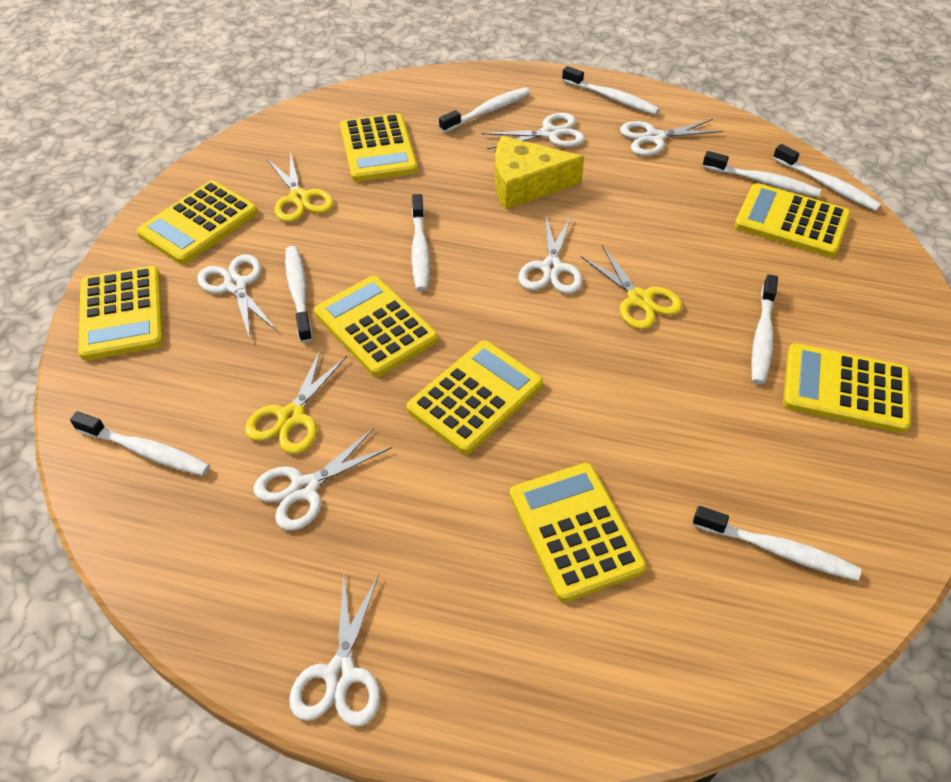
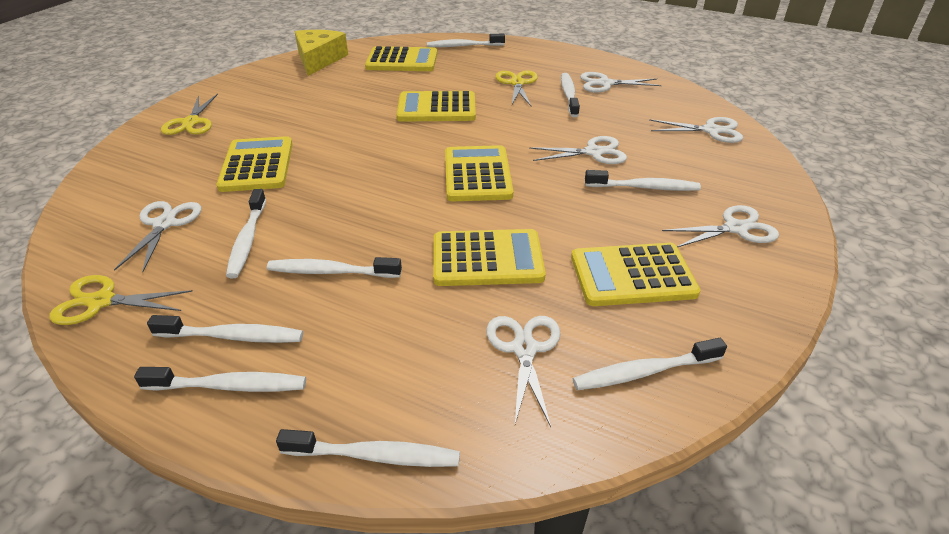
yellow calculator: 8 -> 6

